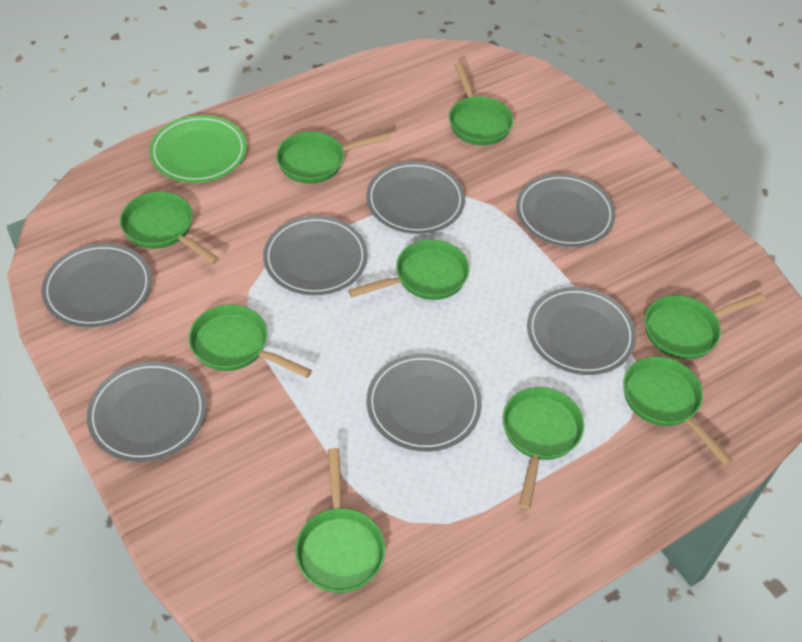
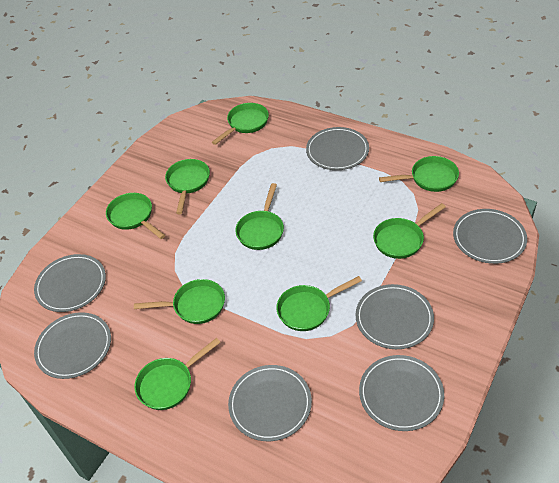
green plate: 1 -> 0

